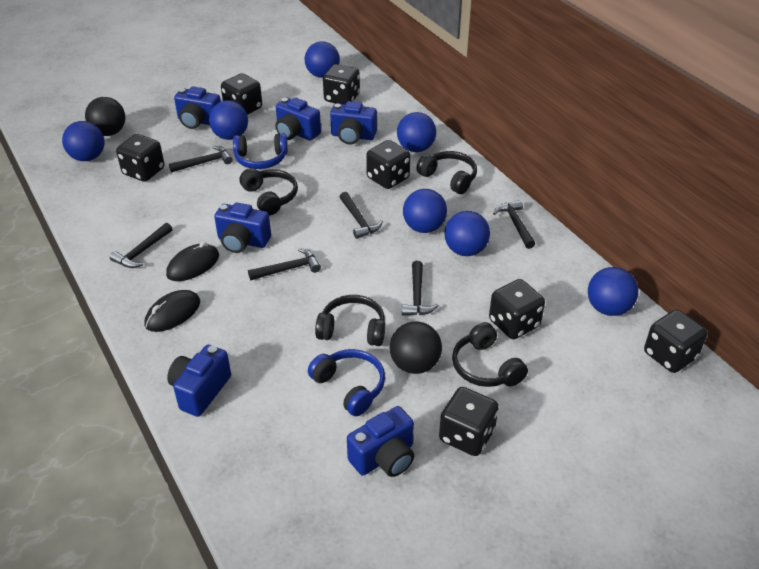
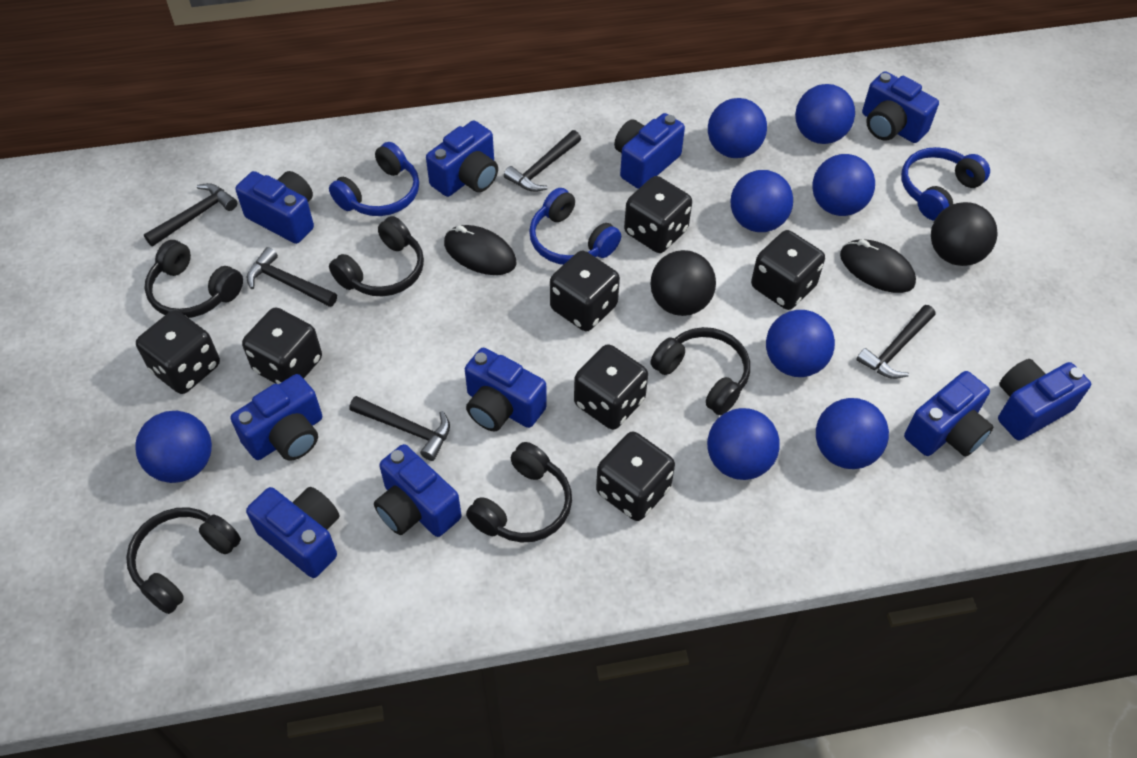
black hammer: 6 -> 5
black headphones: 4 -> 5
blue ball: 7 -> 8
blue camera: 6 -> 10
blue headphones: 2 -> 3

